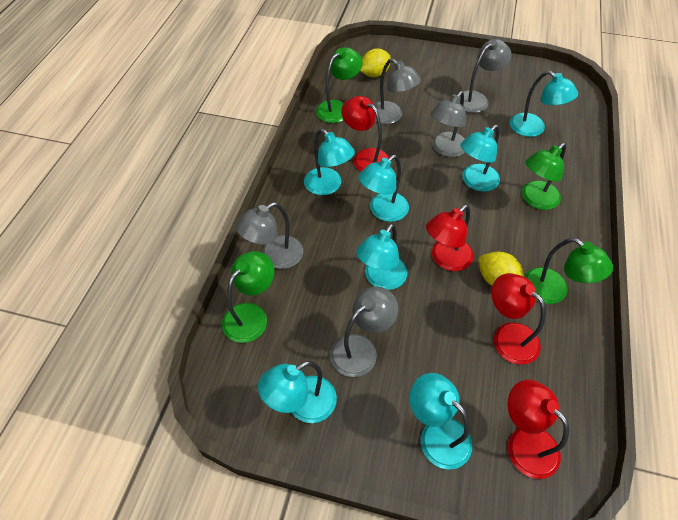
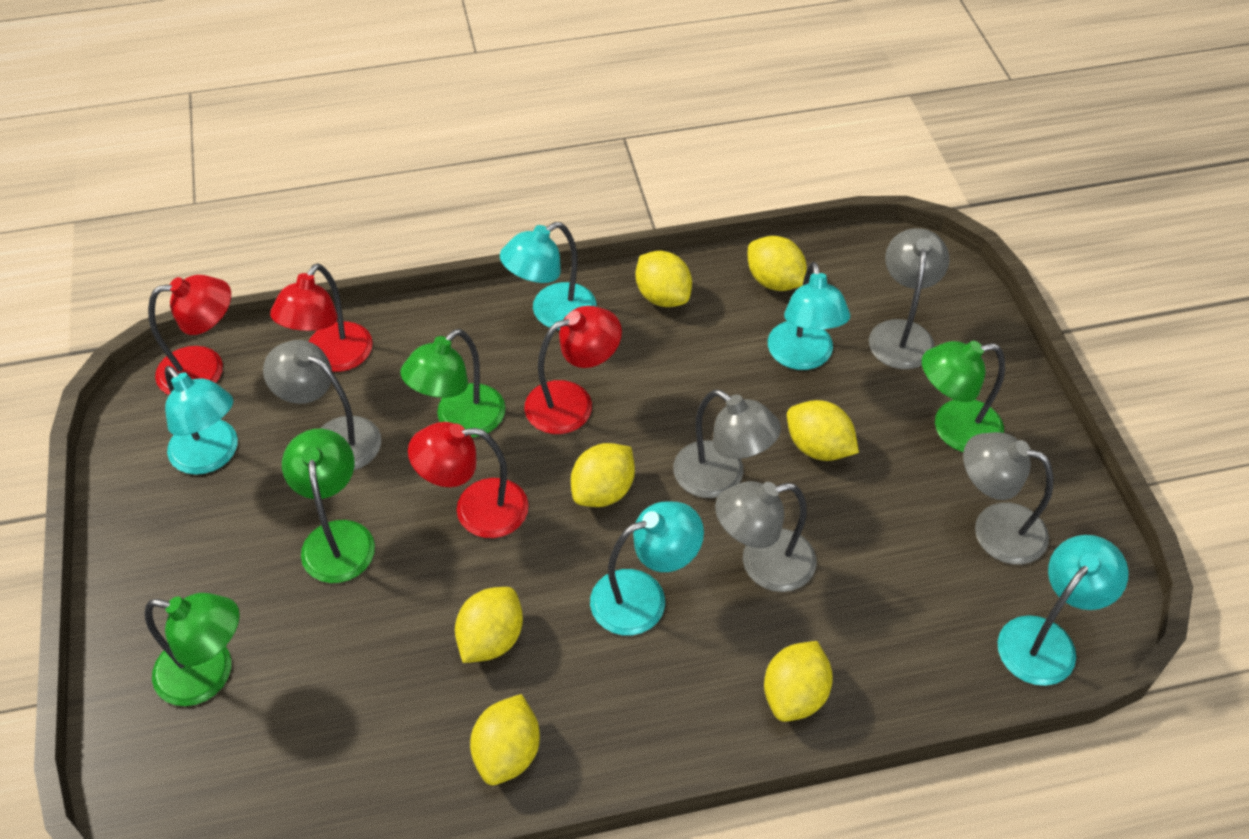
turquoise lamp: 7 -> 5
yellow lemon: 2 -> 7

